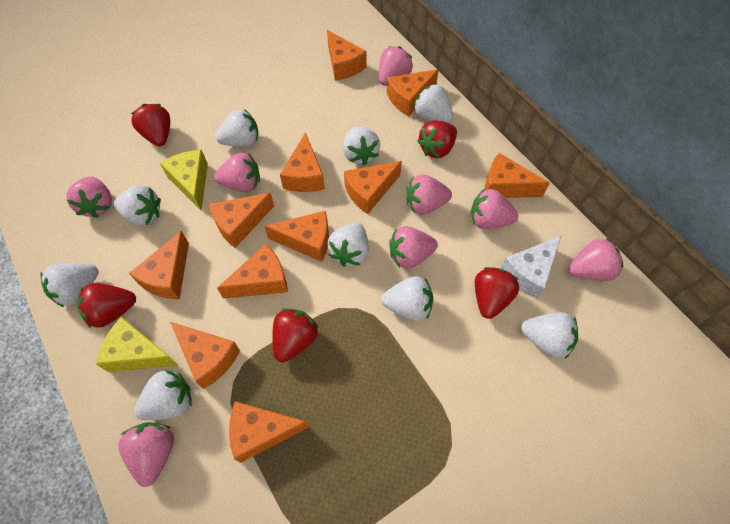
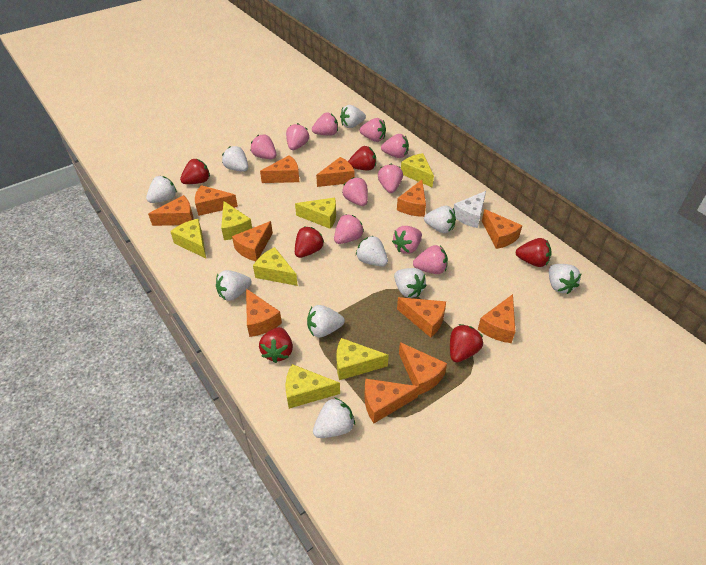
orange cheese: 11 -> 12
pink strawberry: 8 -> 10
red strawberry: 5 -> 6
white strawberry: 9 -> 10
yellow cheese: 2 -> 7

